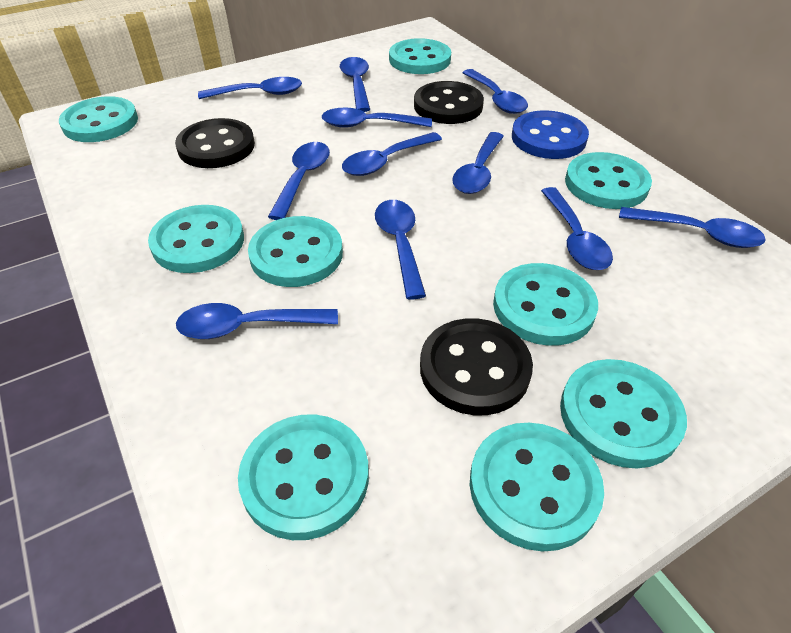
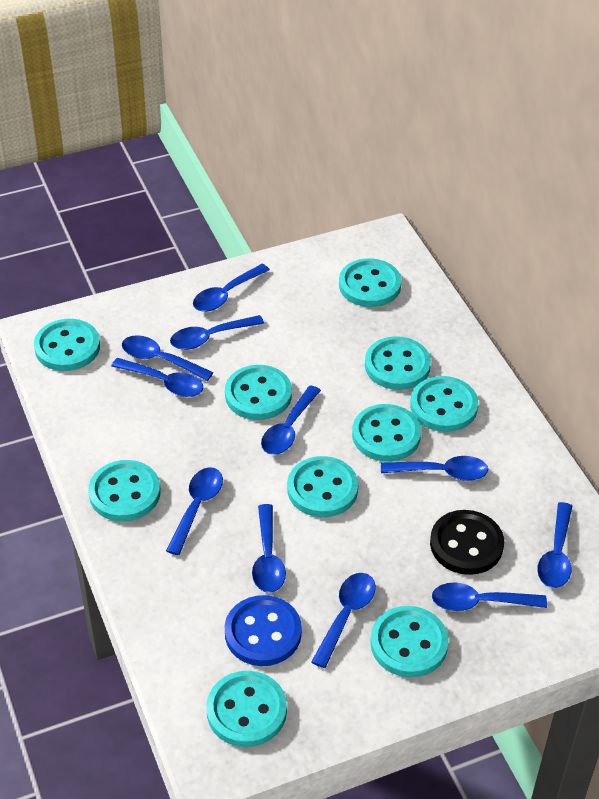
black button: 3 -> 1
turquoise button: 9 -> 10

